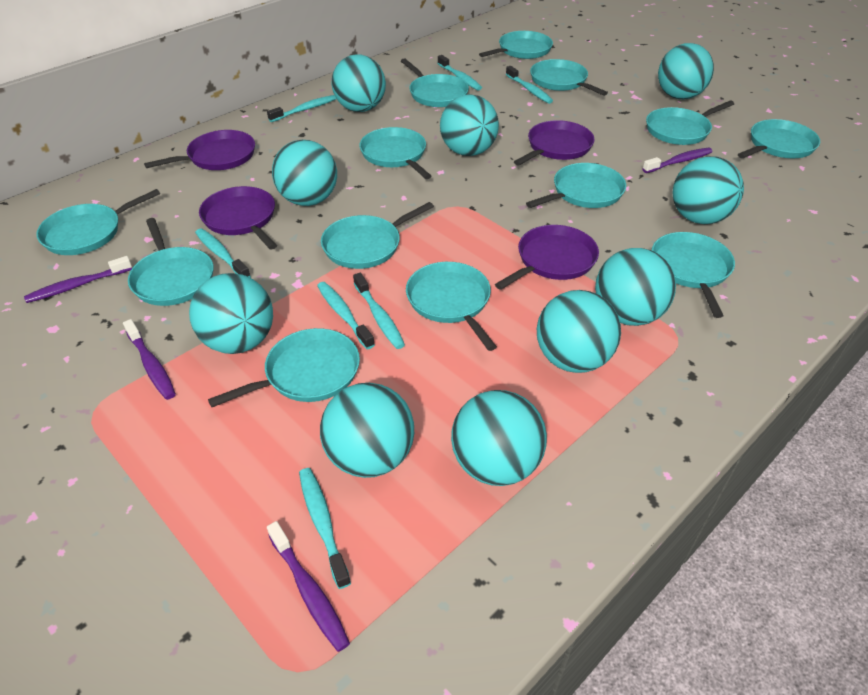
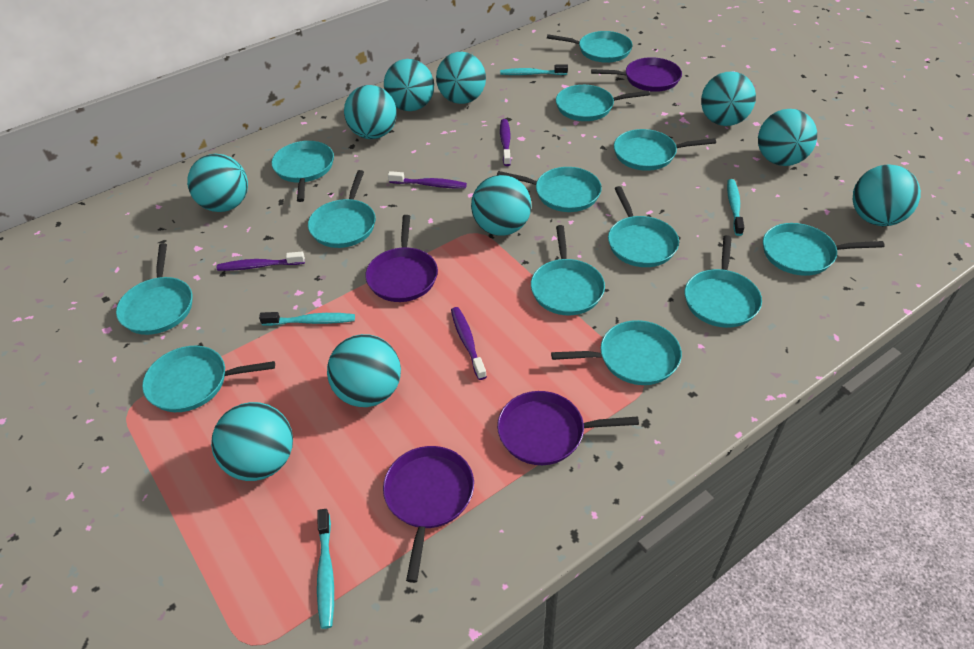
turquoise toothbrush: 7 -> 4

